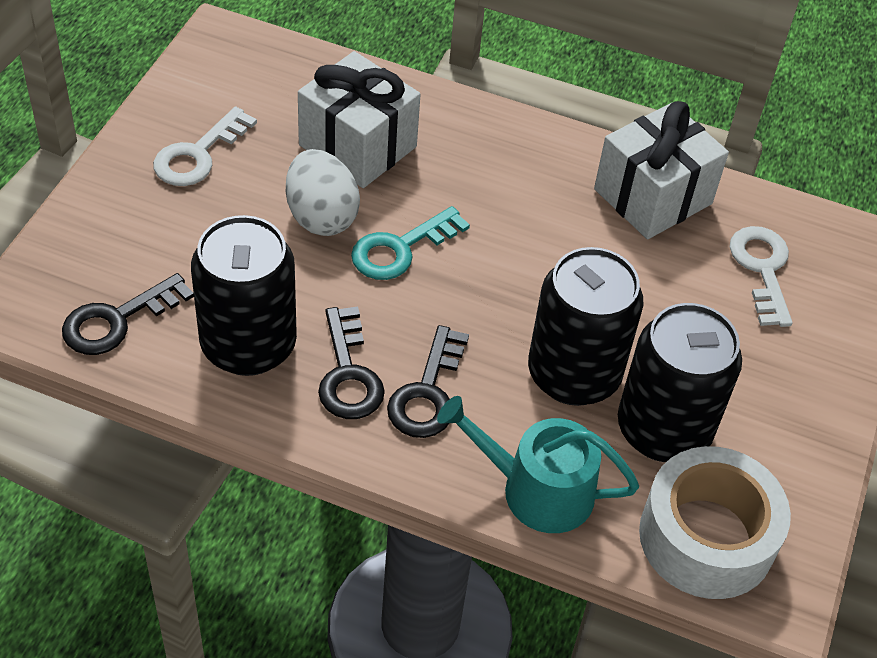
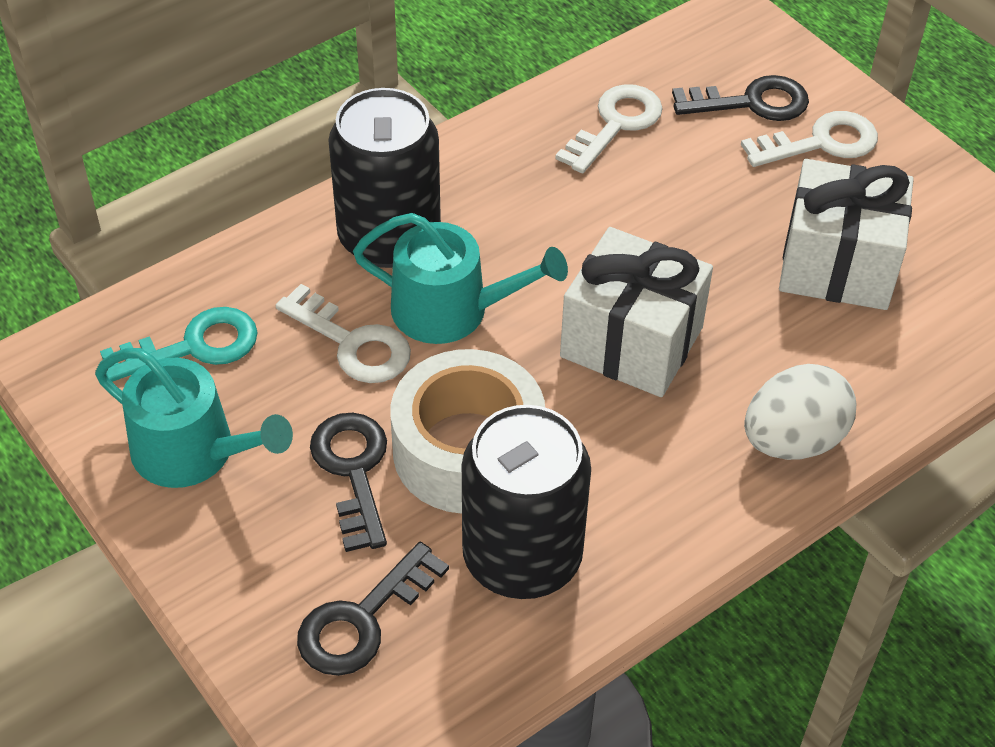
black can: 3 -> 2
turquoise watering can: 1 -> 2
white key: 2 -> 3

